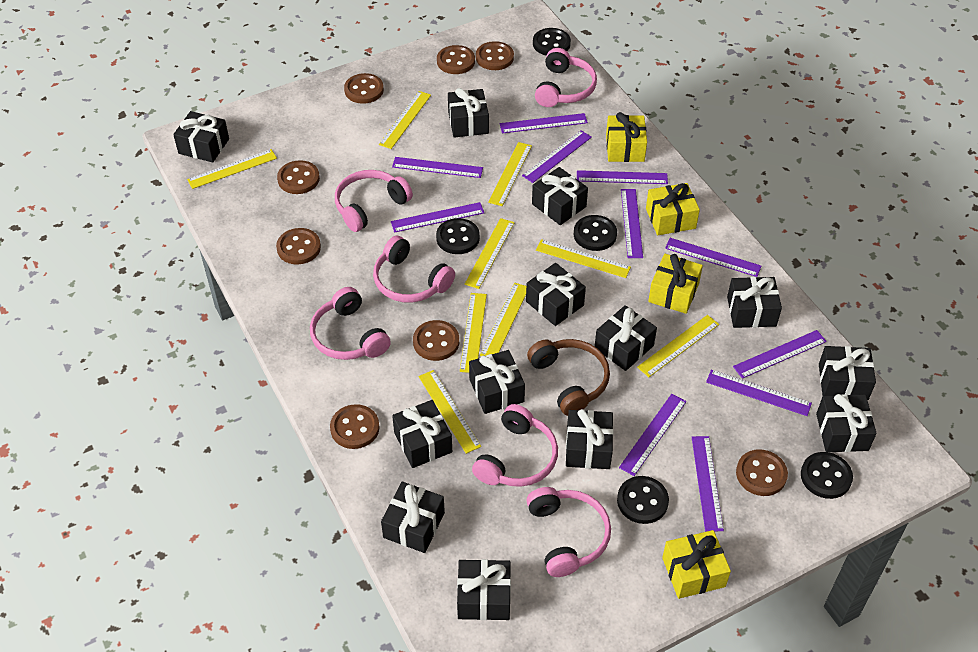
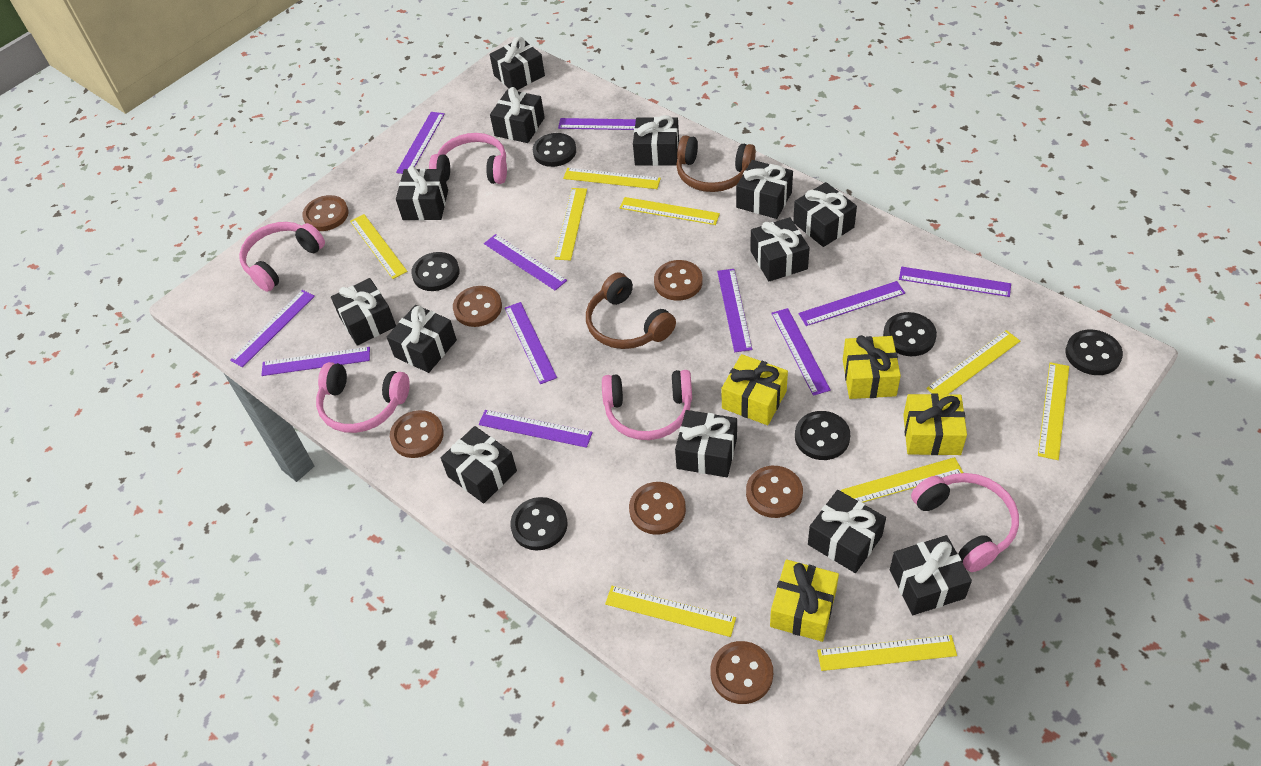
black button: 5 -> 6
brown button: 8 -> 7
brown headphones: 1 -> 2
pink headphones: 6 -> 5

